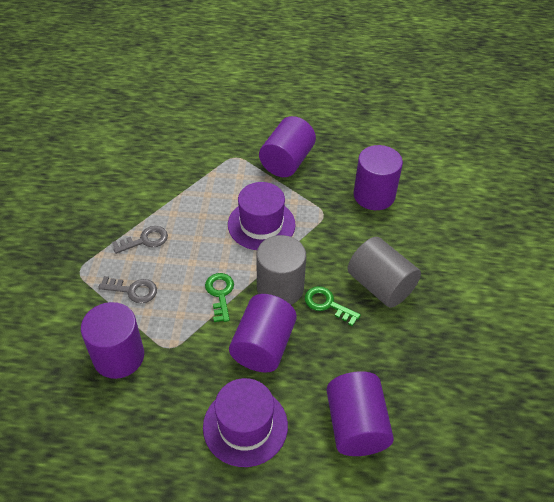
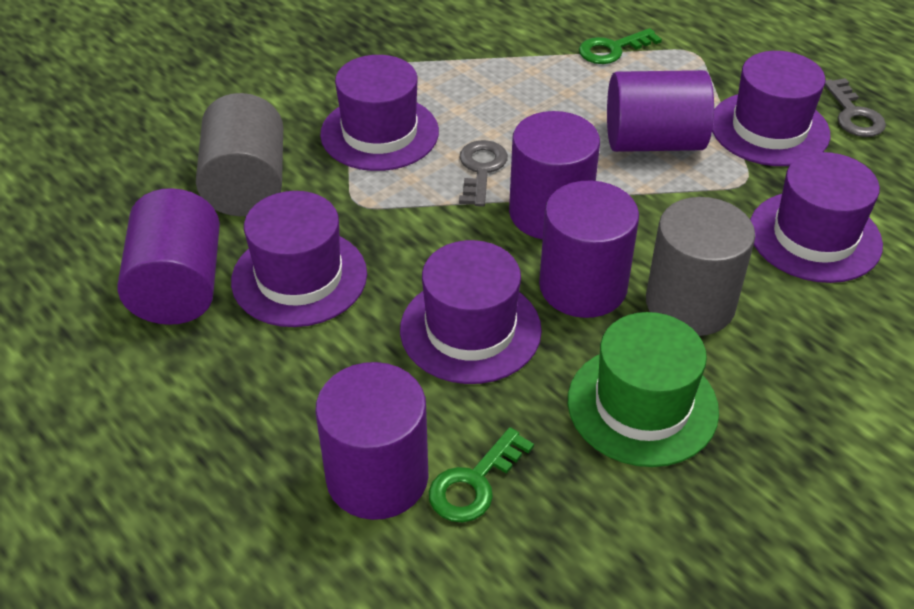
green hat: 0 -> 1
purple hat: 2 -> 5

